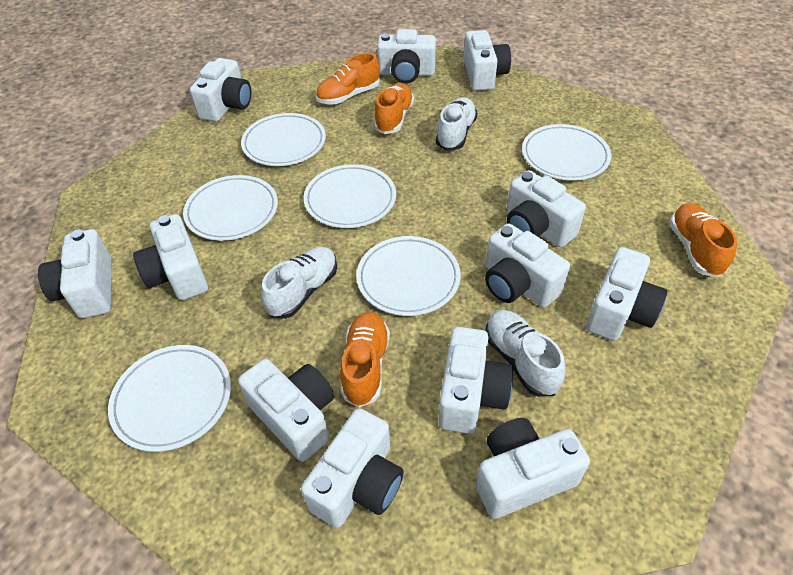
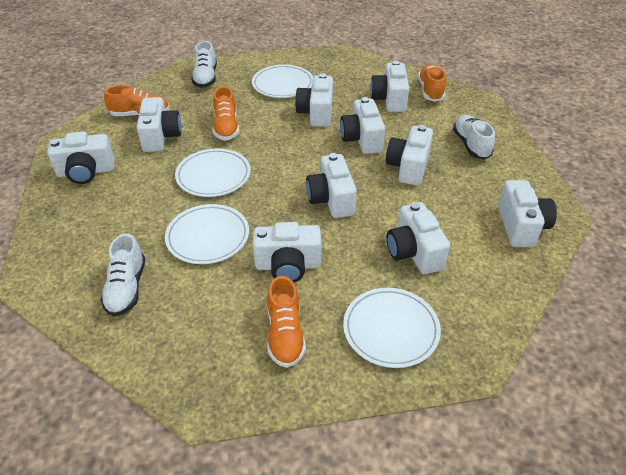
white camera: 12 -> 10
white plate: 6 -> 4

